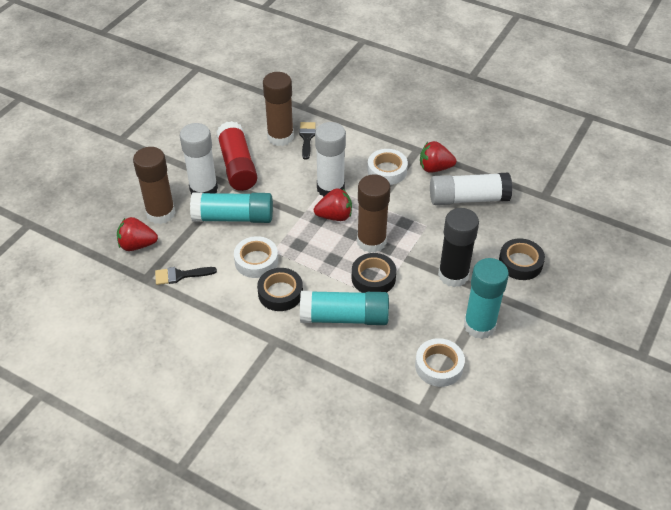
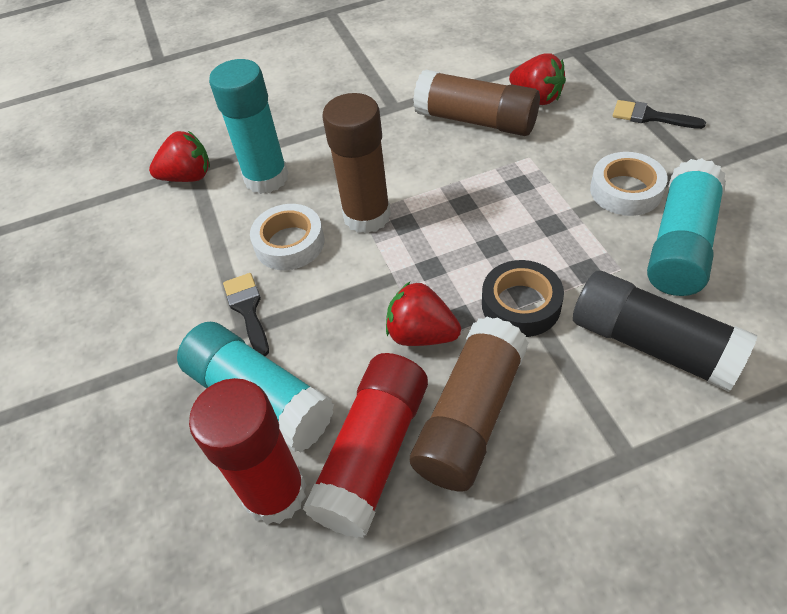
black tape: 3 -> 1
red glue stick: 1 -> 2
white glue stick: 3 -> 0
white tape: 3 -> 2

